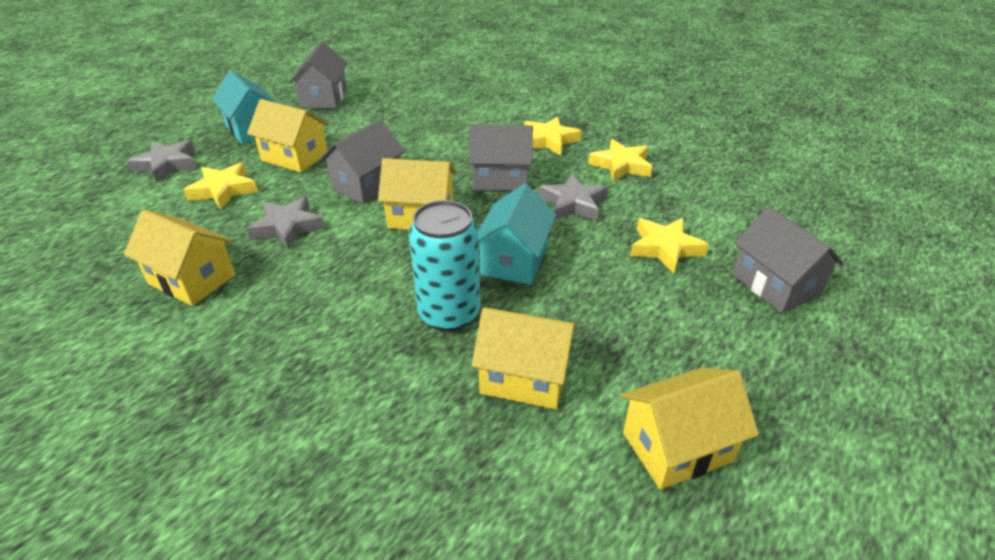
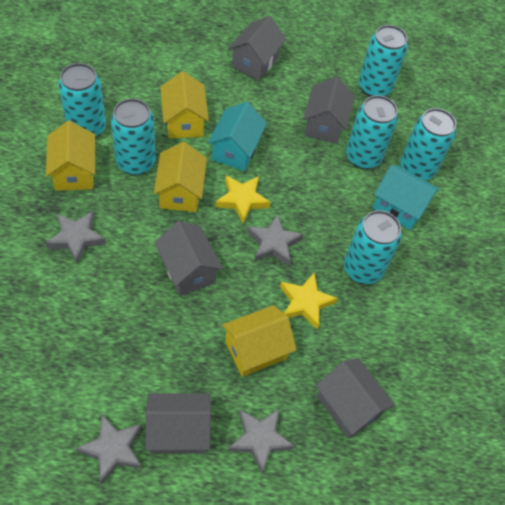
grey house: 4 -> 5
grey star: 3 -> 4
turquoise can: 1 -> 6
yellow house: 5 -> 4
yellow star: 4 -> 2

